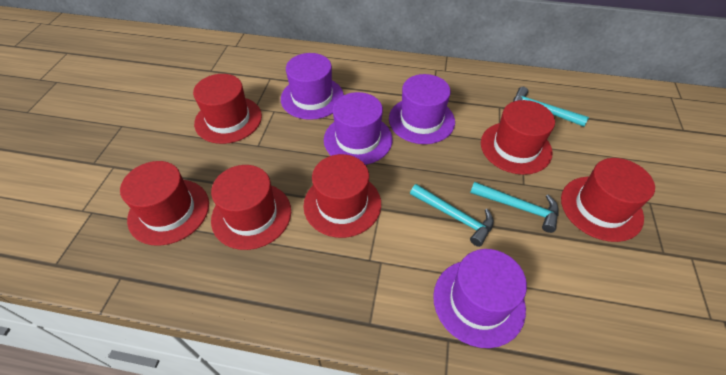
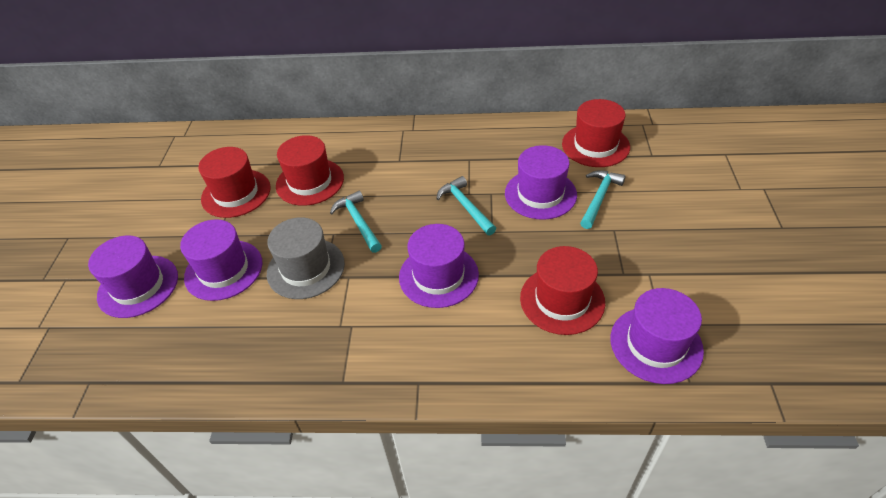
grey hat: 0 -> 1
purple hat: 4 -> 5
red hat: 6 -> 4

